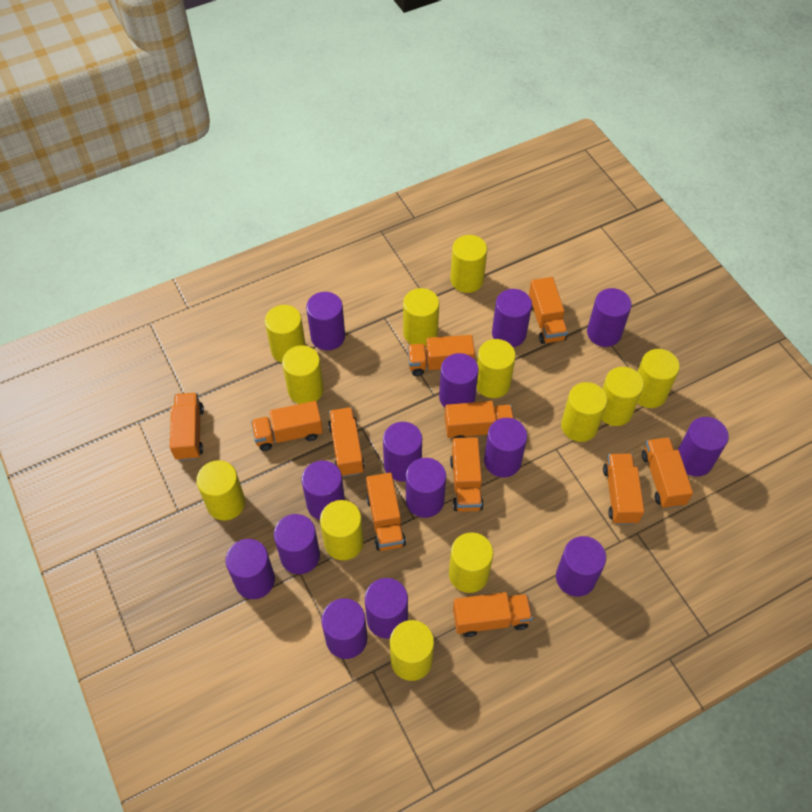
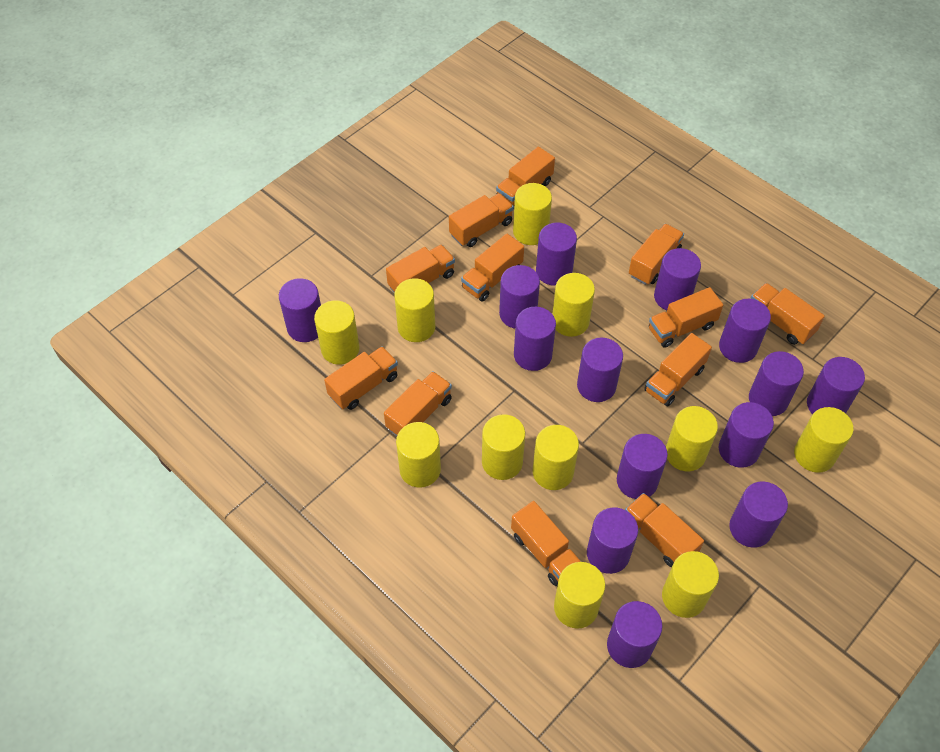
orange truck: 11 -> 12
yellow cylinder: 12 -> 11

